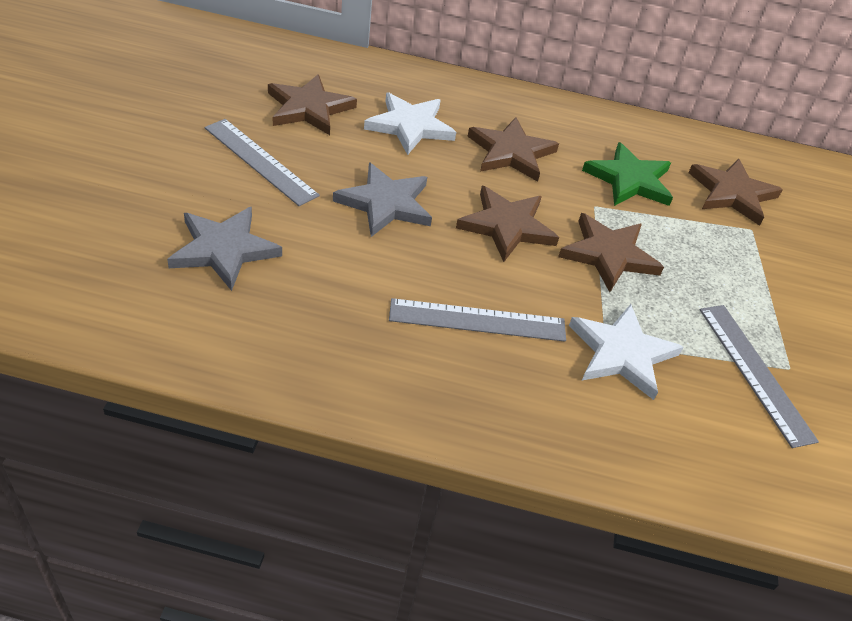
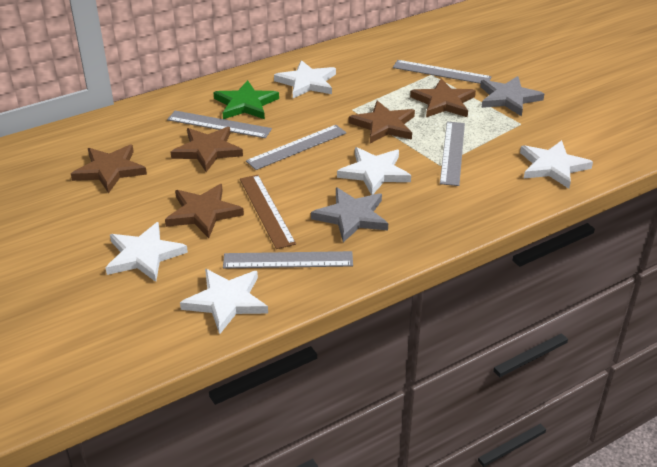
brown ruler: 0 -> 1
grey ruler: 3 -> 5
white star: 2 -> 5

